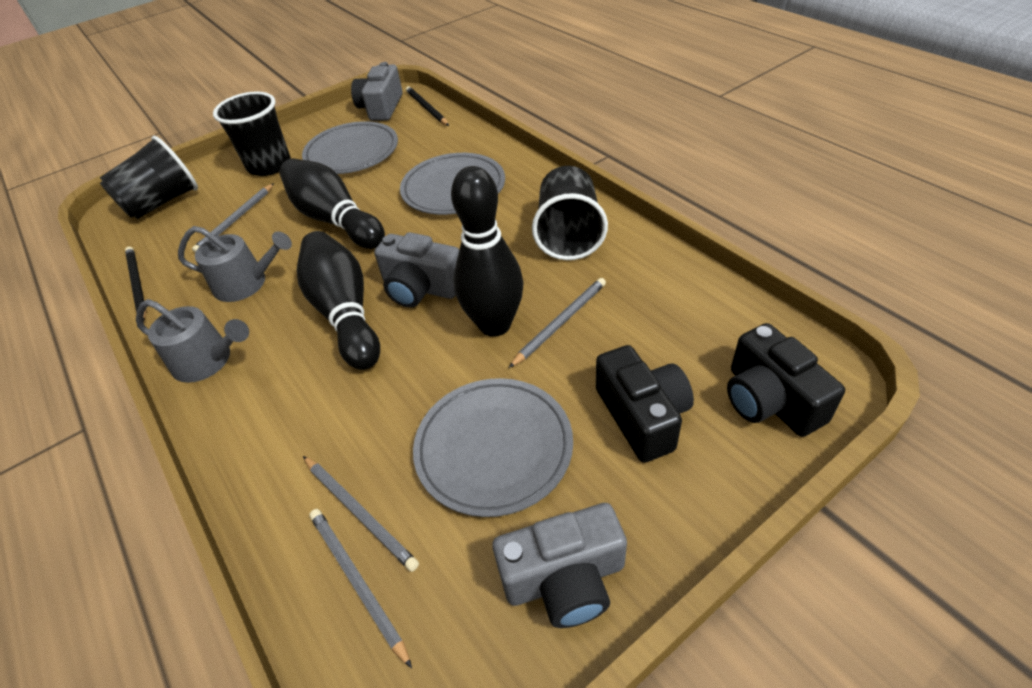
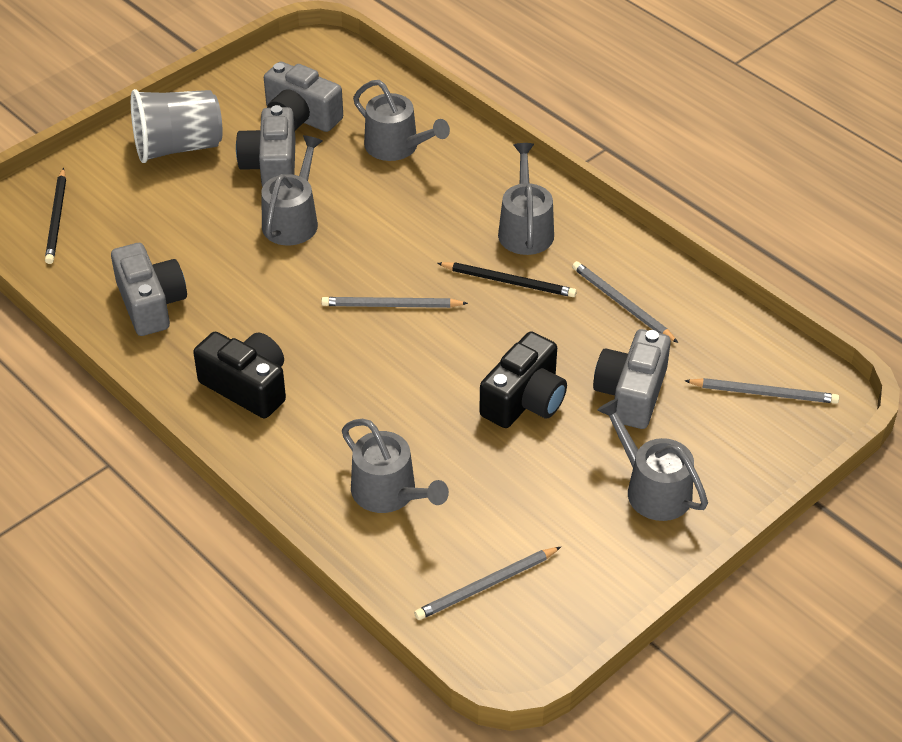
black bowling pin: 3 -> 0
black cup: 3 -> 0
grey camera: 3 -> 4
grey cup: 0 -> 1
grey plate: 3 -> 0
grey watering can: 2 -> 5

